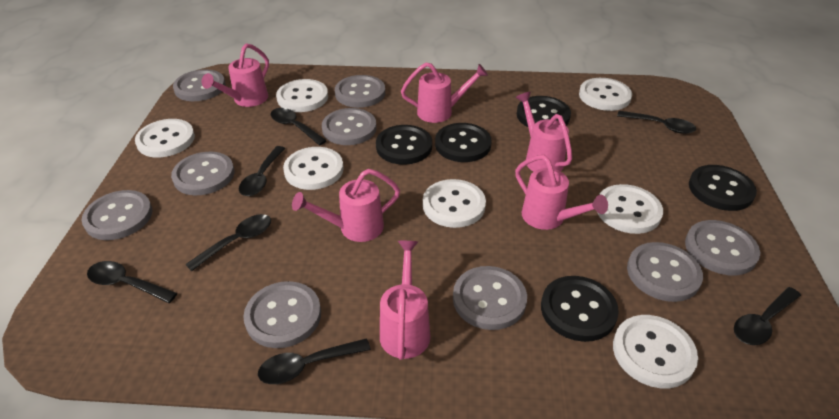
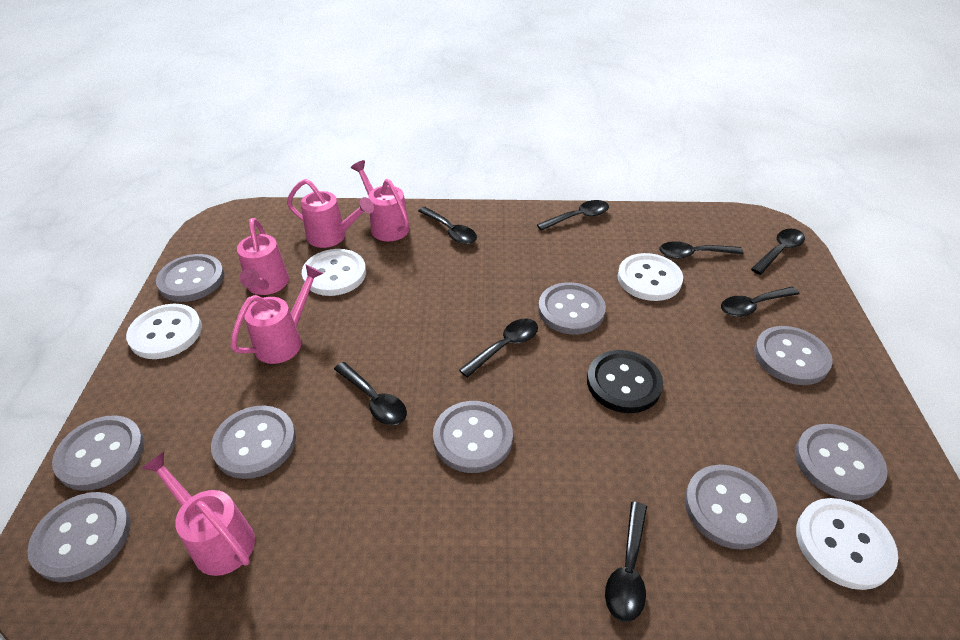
black button: 5 -> 1
black spoon: 7 -> 8
pink watering can: 6 -> 5
white button: 7 -> 4

